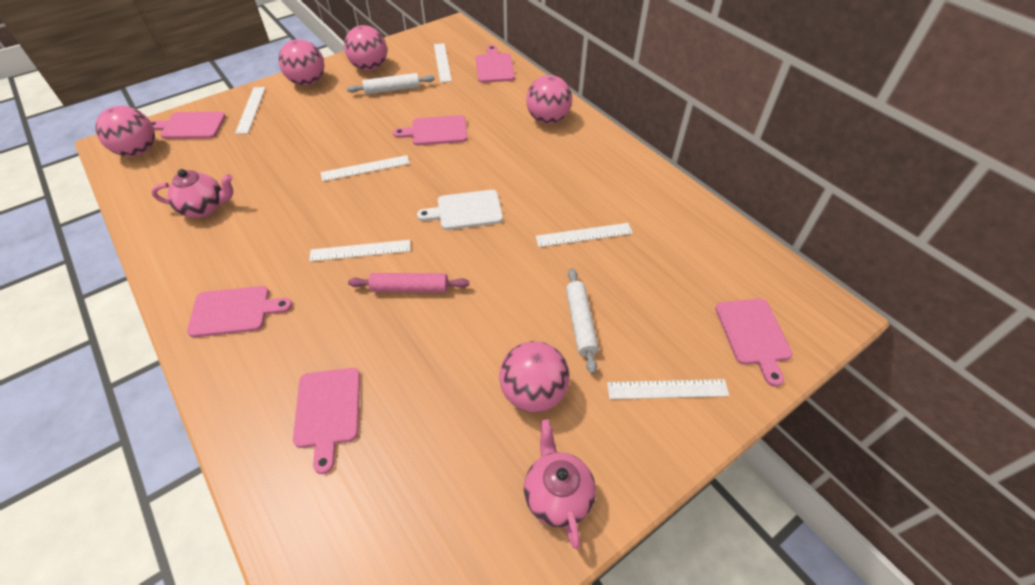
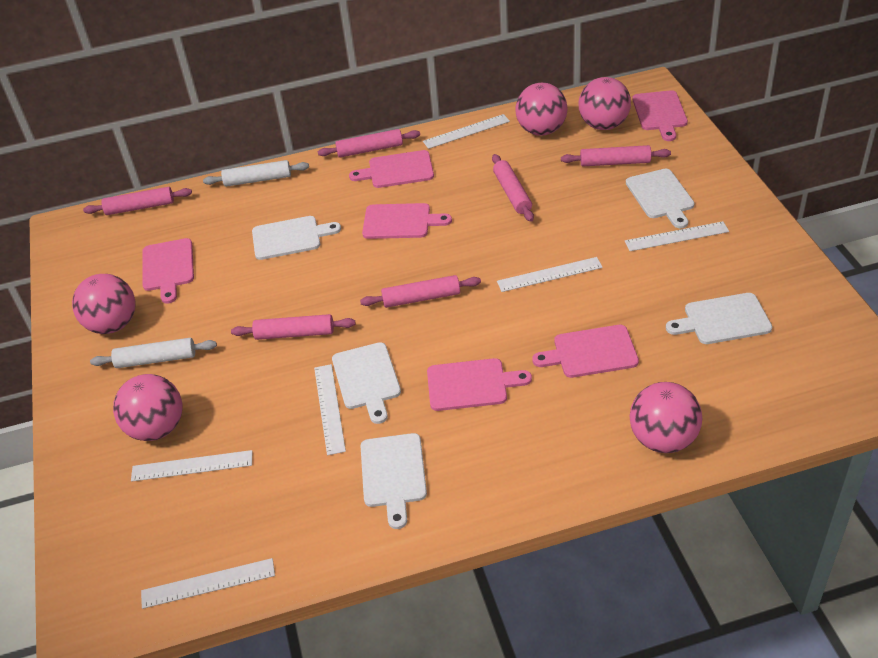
pink rolling pin: 1 -> 6
pink teapot: 2 -> 0
white cutting board: 1 -> 5

